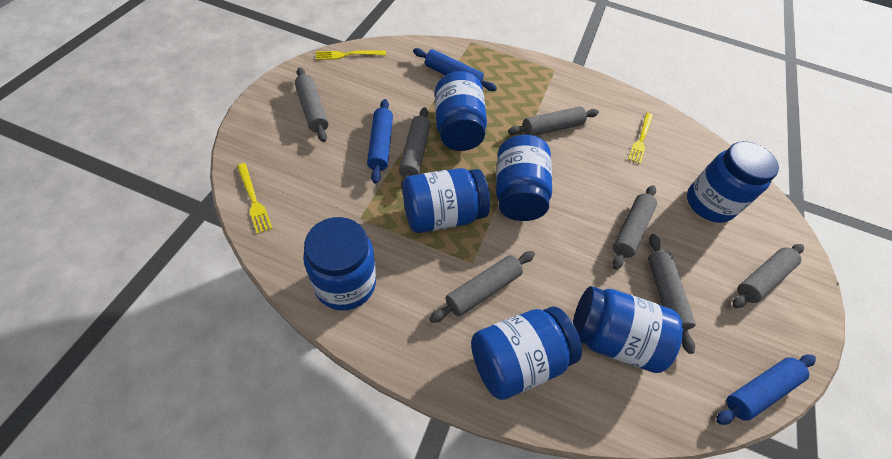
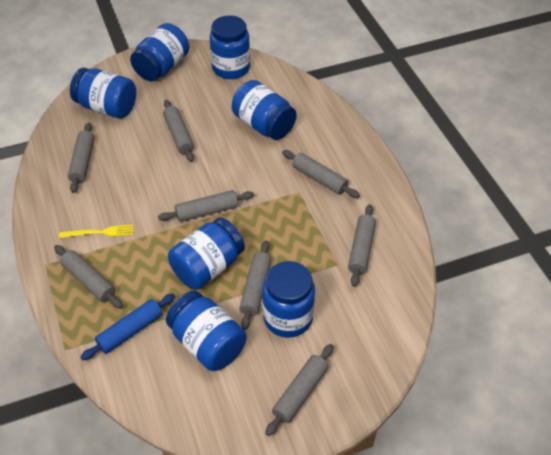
blue rolling pin: 3 -> 1
grey rolling pin: 7 -> 8
yellow fork: 3 -> 1

